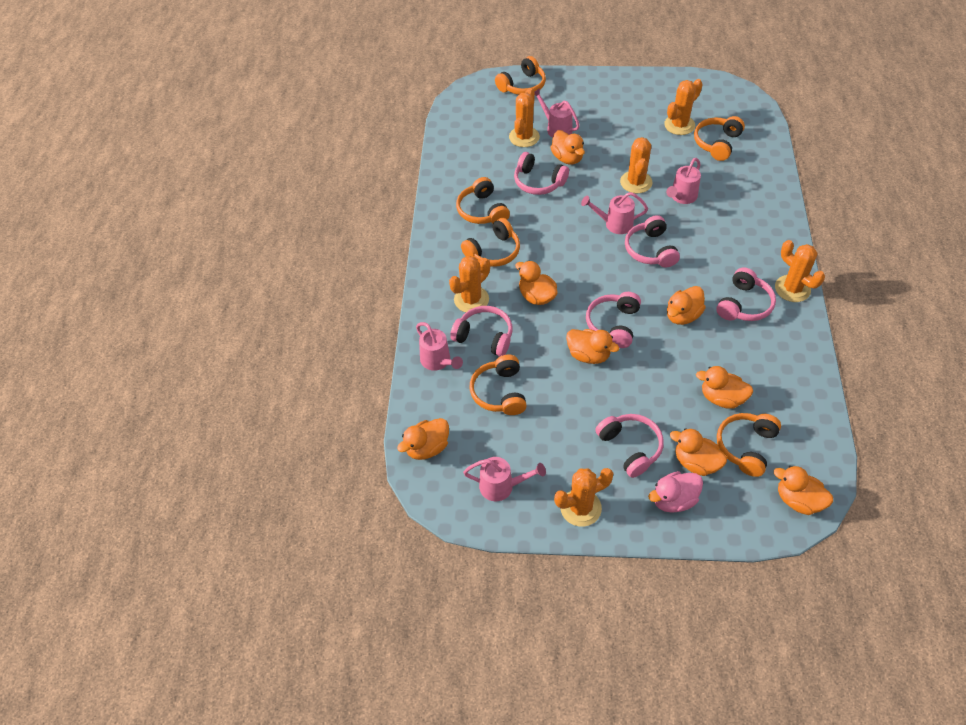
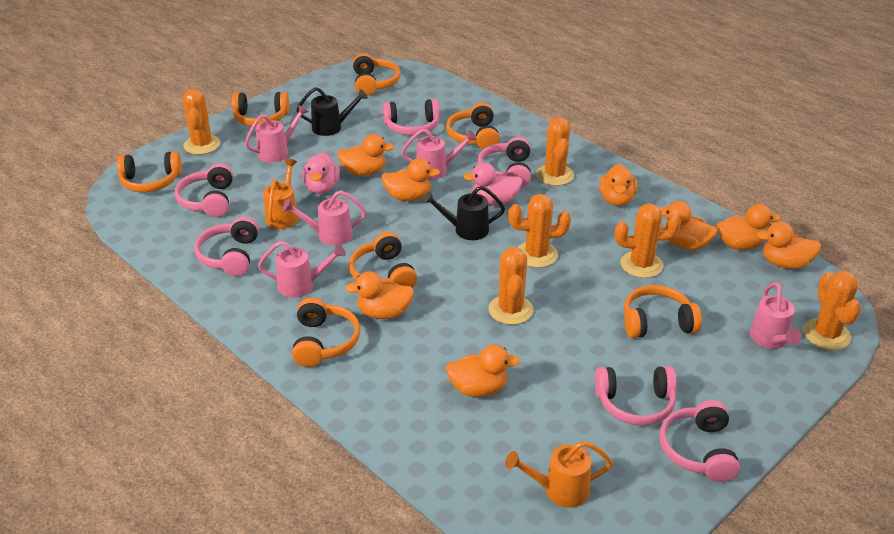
black watering can: 0 -> 2
orange headphones: 6 -> 7
orange watering can: 0 -> 2
pink duck: 1 -> 2

